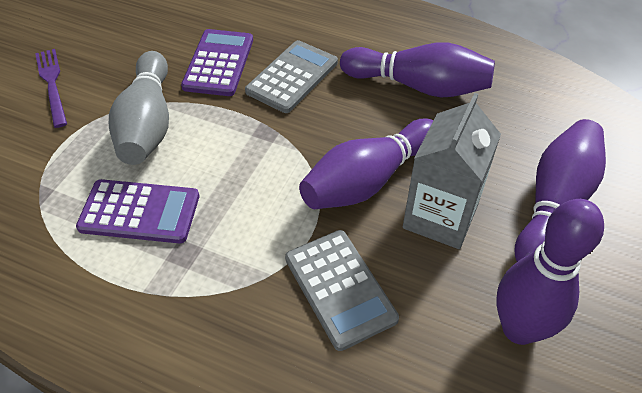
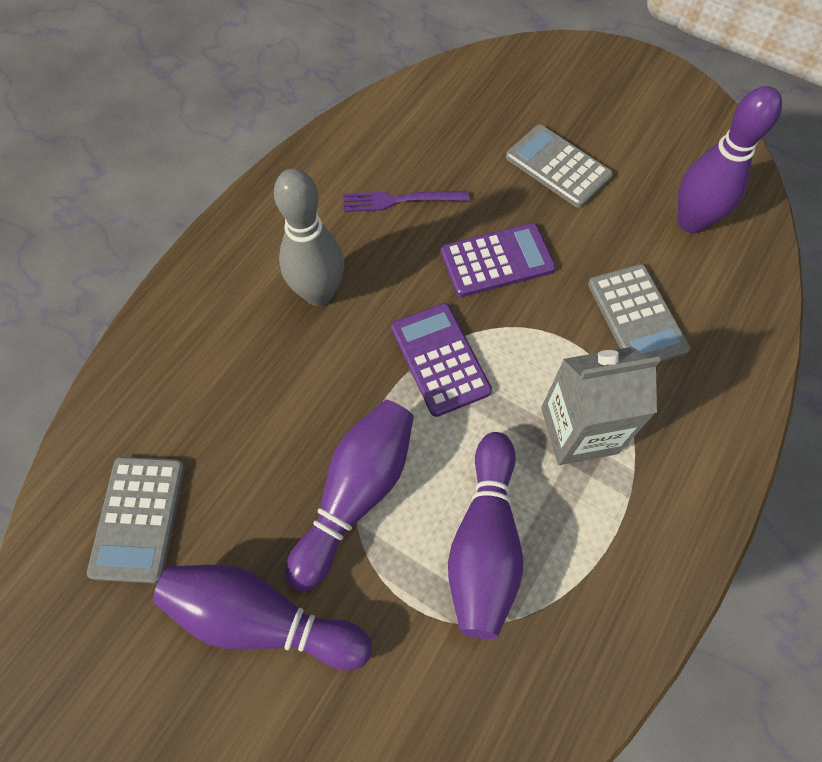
grey calculator: 2 -> 3

